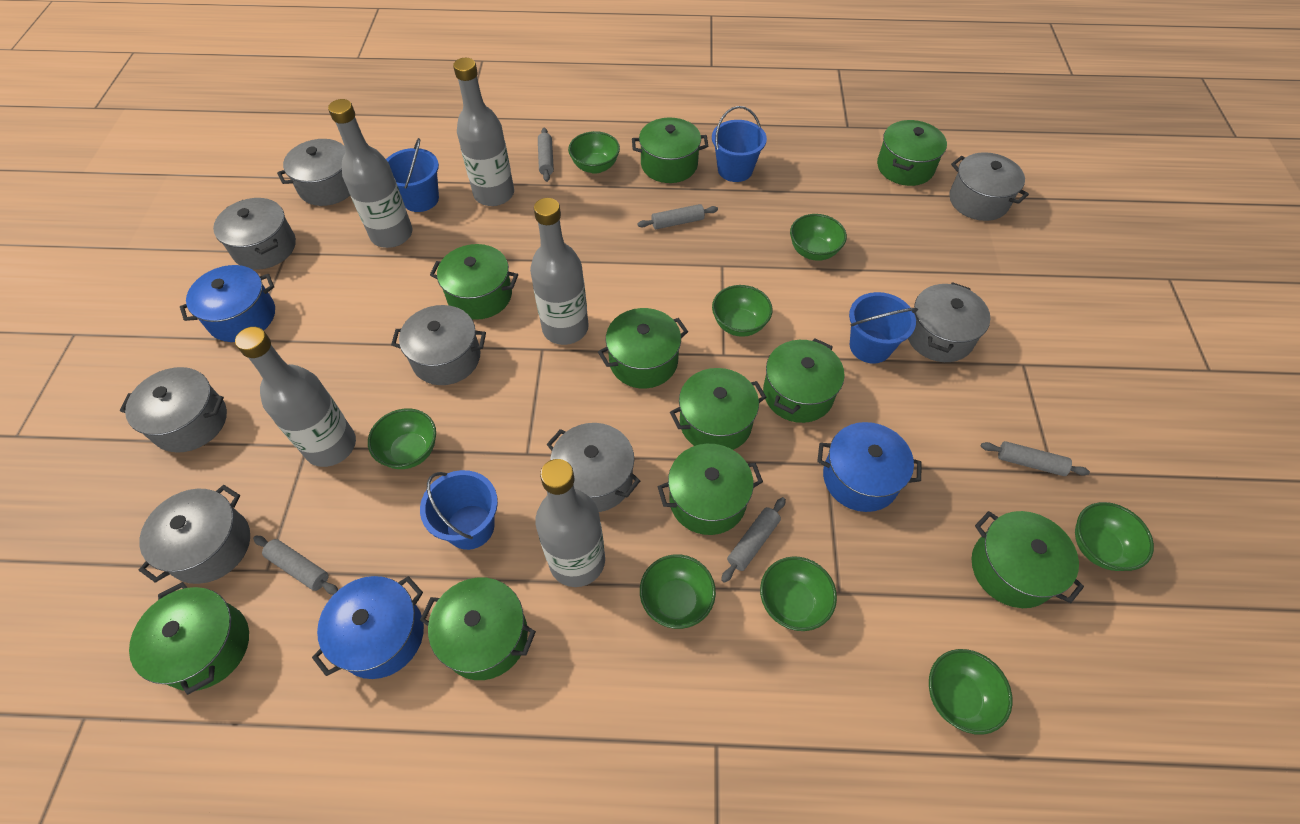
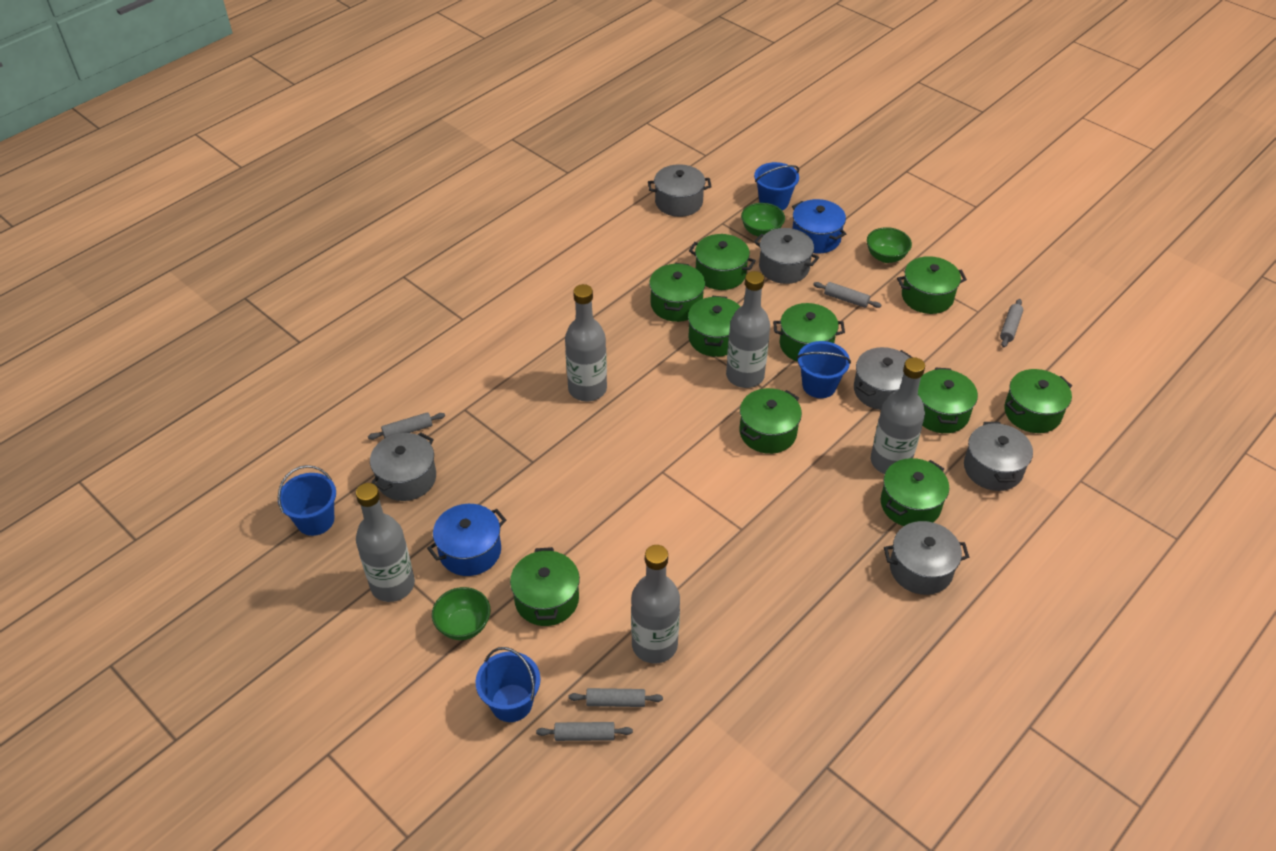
blue pot: 3 -> 2
green bowl: 8 -> 3
grey pot: 8 -> 6

